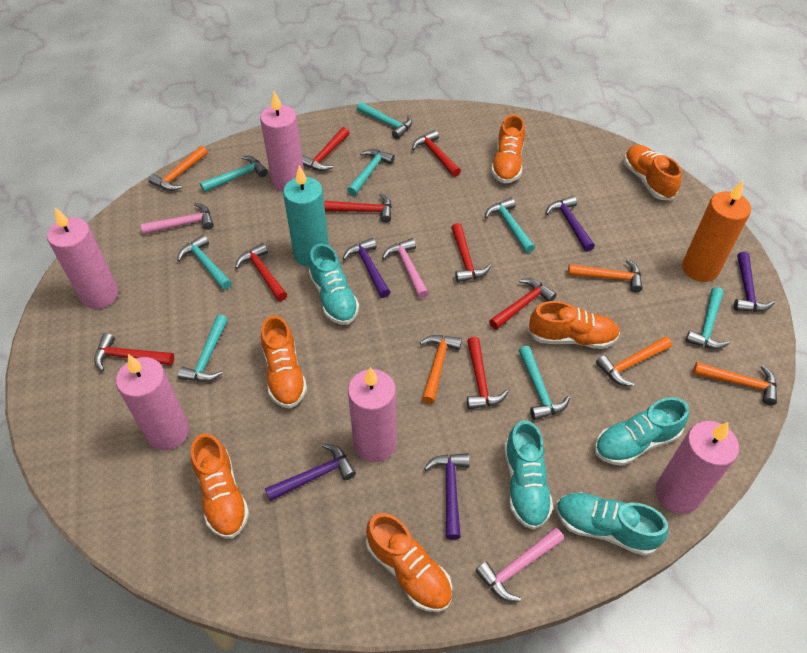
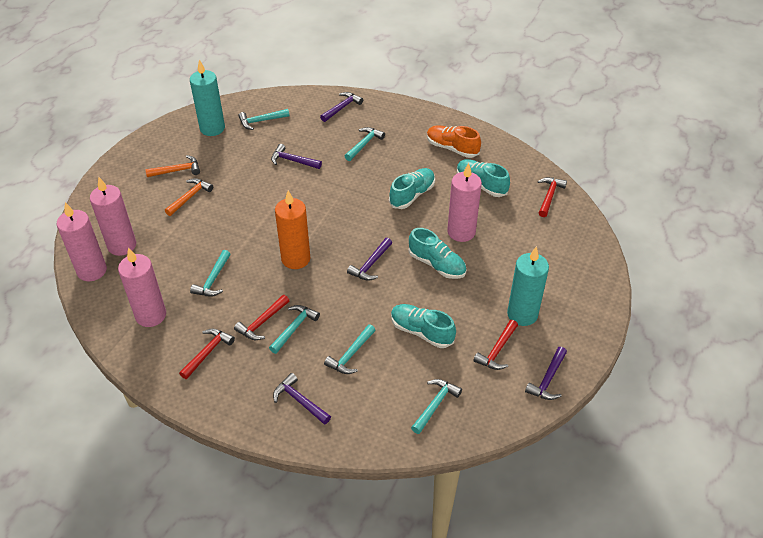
orange hammer: 5 -> 2
orange shoe: 6 -> 1
pink candle: 5 -> 4
pink hammer: 3 -> 0
red hammer: 8 -> 4
turquoise candle: 1 -> 2
turquoise hammer: 8 -> 6

